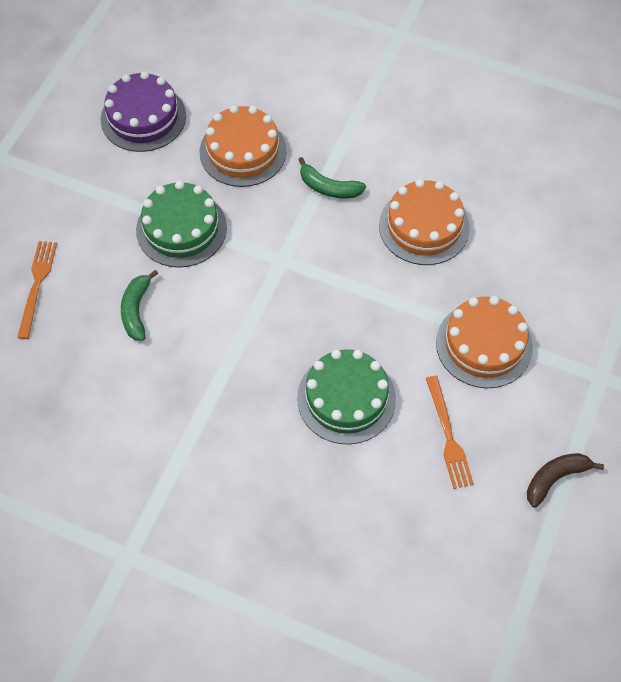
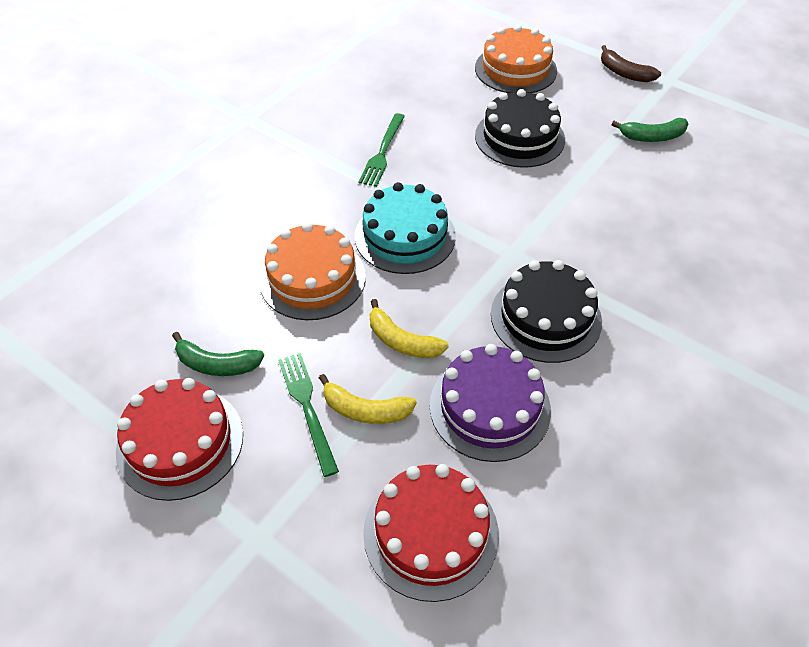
black cake: 0 -> 2
green cake: 2 -> 0
green fork: 0 -> 2
orange cake: 3 -> 2
orange fork: 2 -> 0
red cake: 0 -> 2
turquoise cake: 0 -> 1
yellow banana: 0 -> 2

